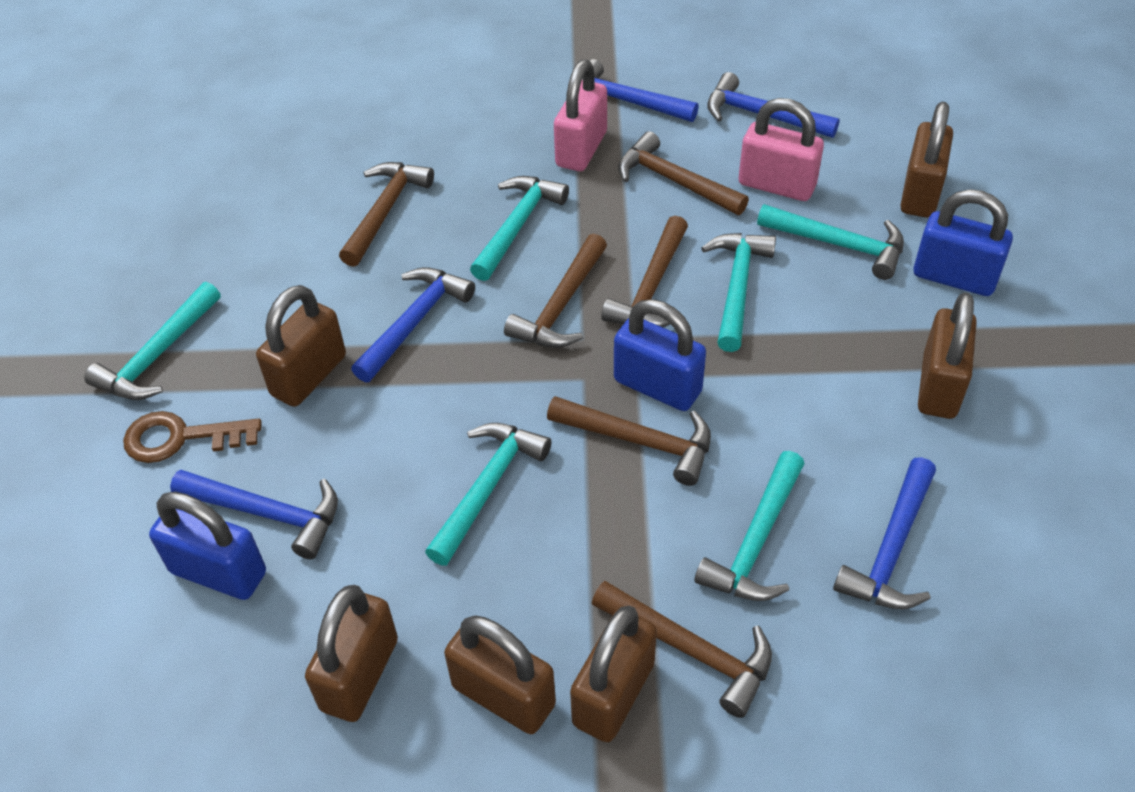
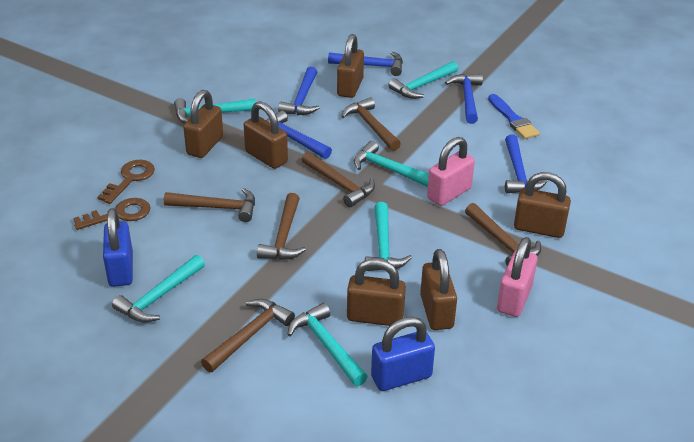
blue brush: 0 -> 1
blue padlock: 3 -> 2
brown key: 1 -> 2

